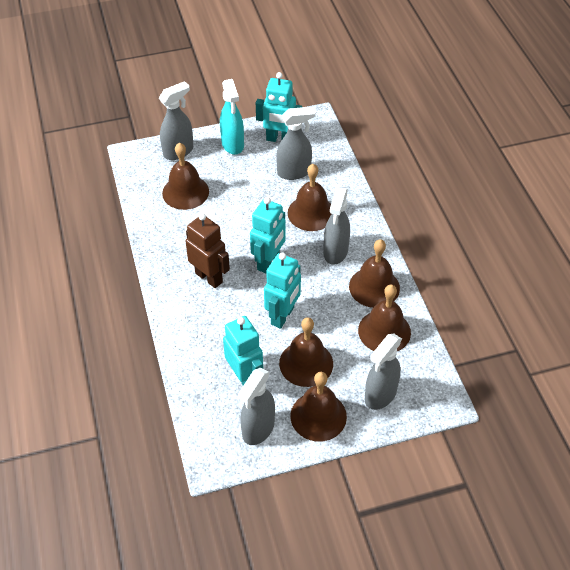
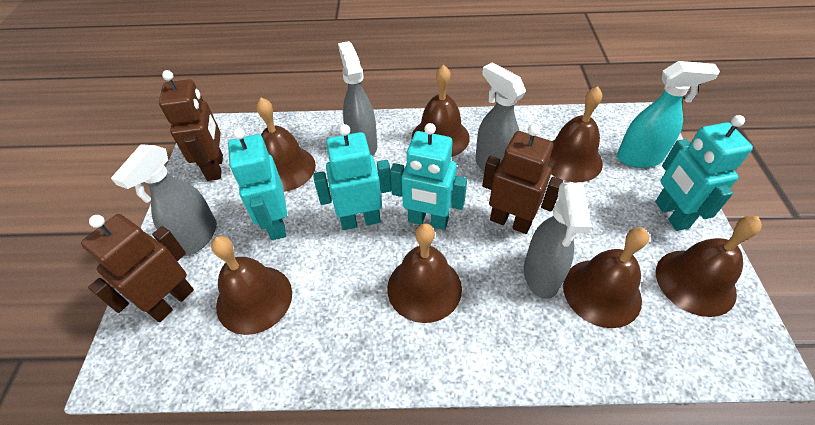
brown bell: 6 -> 7
brown robot: 1 -> 3
grey spray bottle: 5 -> 4

